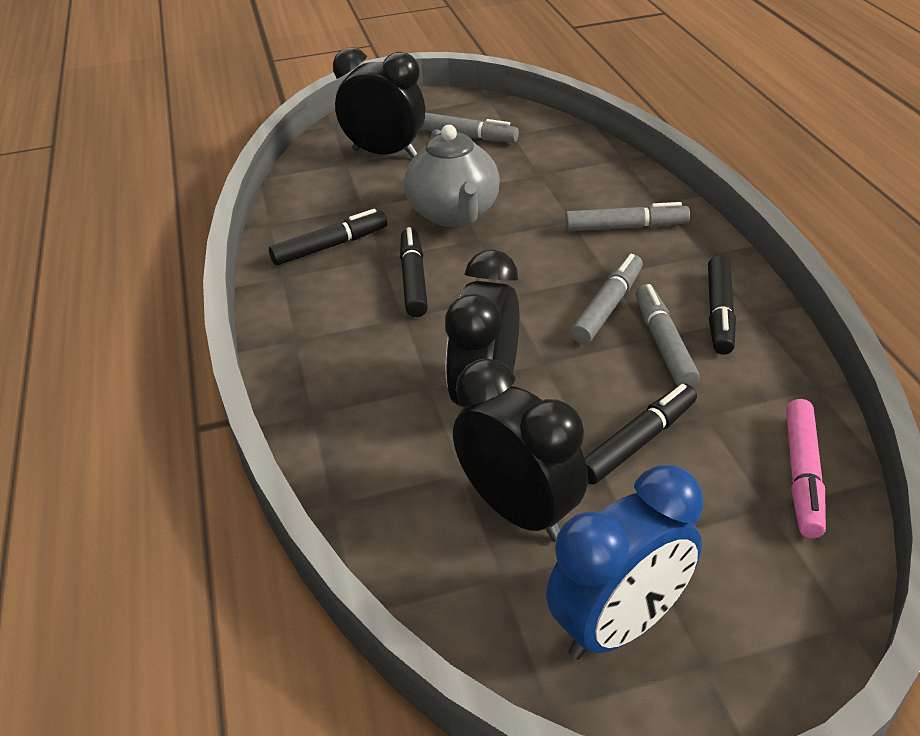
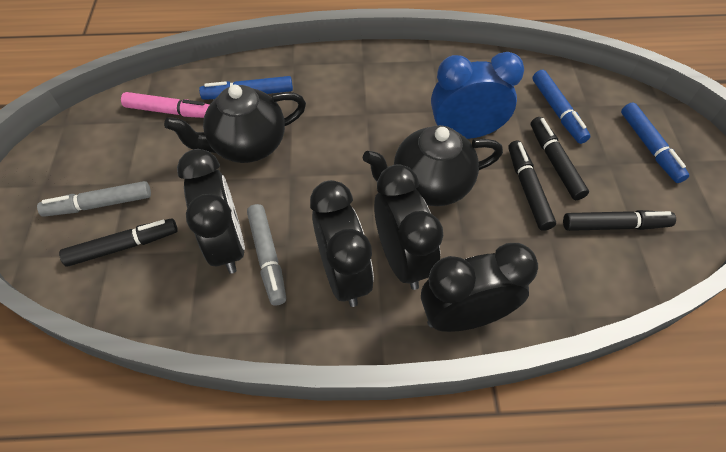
black clock: 3 -> 4
black teapot: 0 -> 2
blue marker: 0 -> 3
grey marker: 4 -> 2
grey teapot: 1 -> 0

